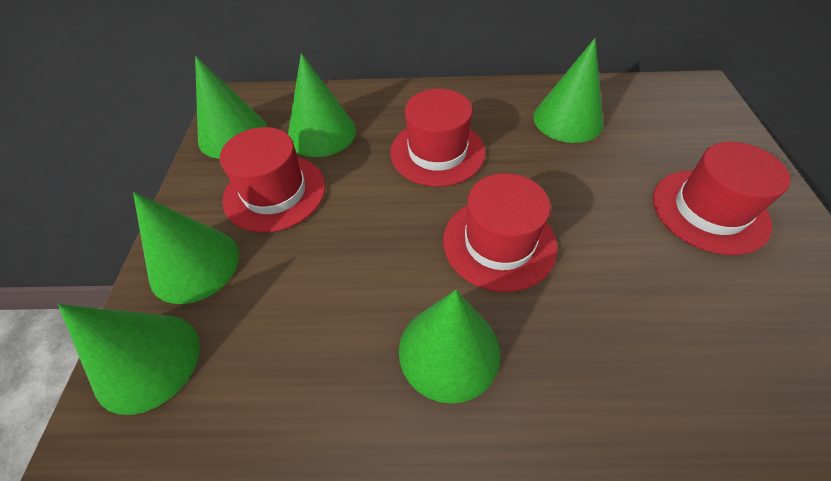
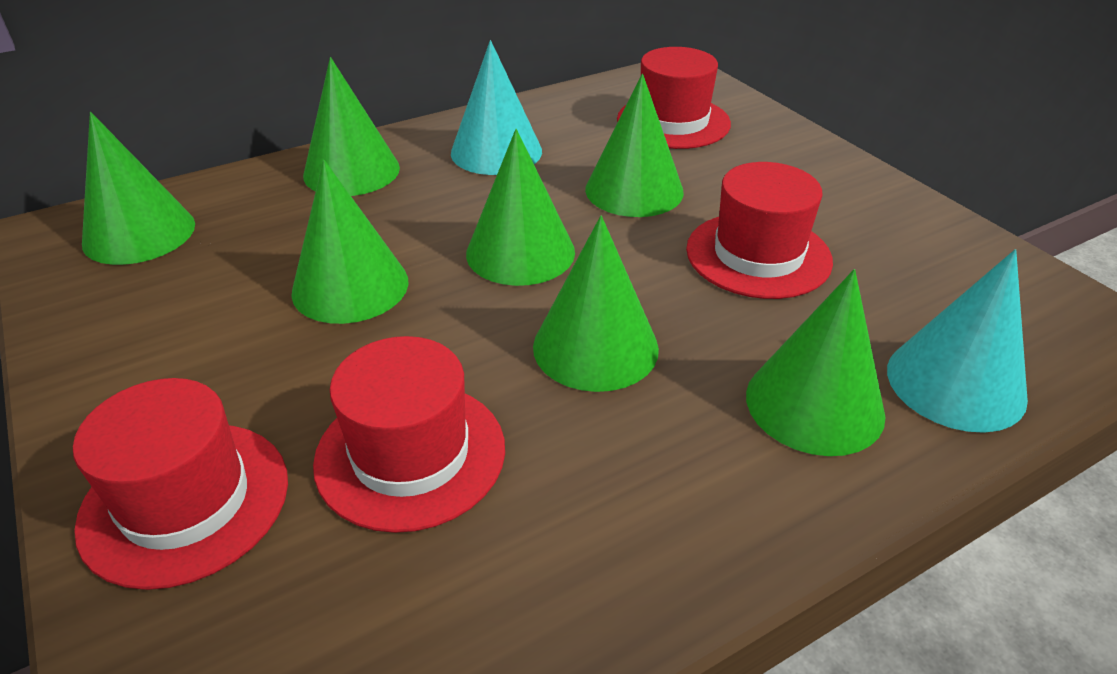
green cone: 6 -> 7
turquoise cone: 0 -> 2

